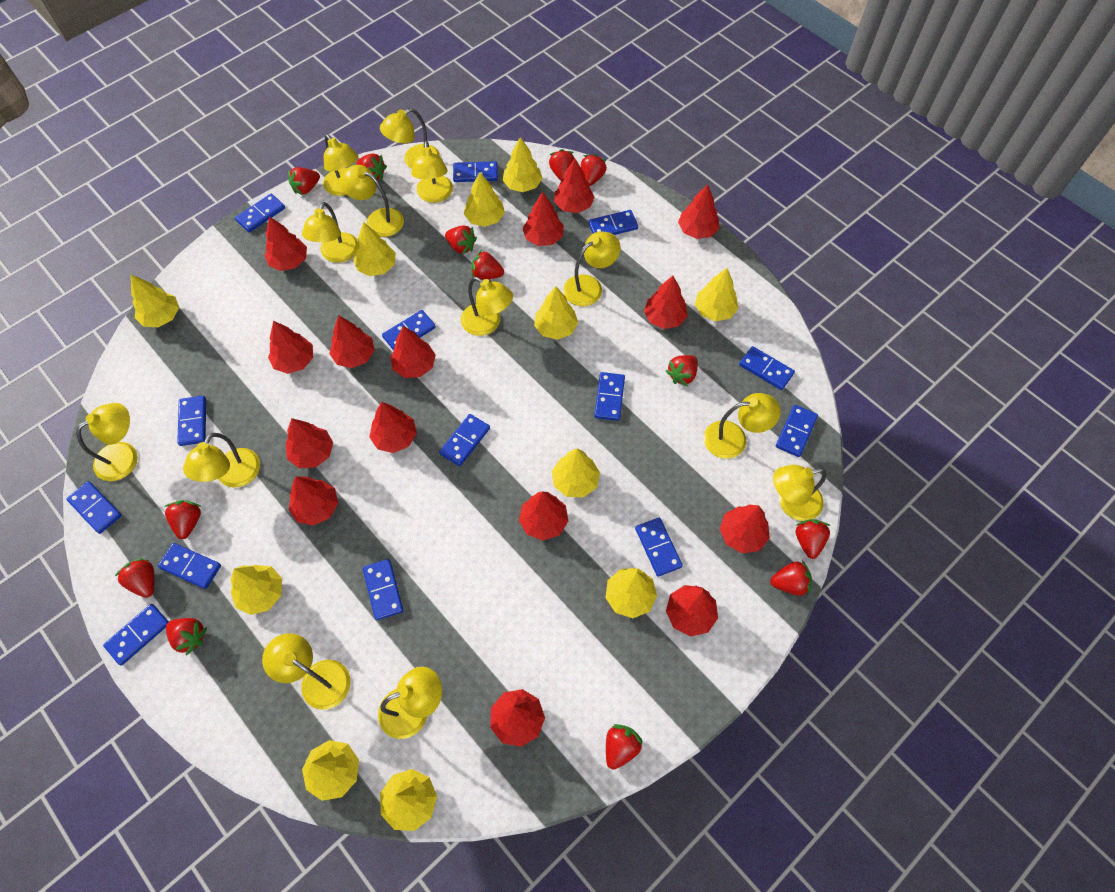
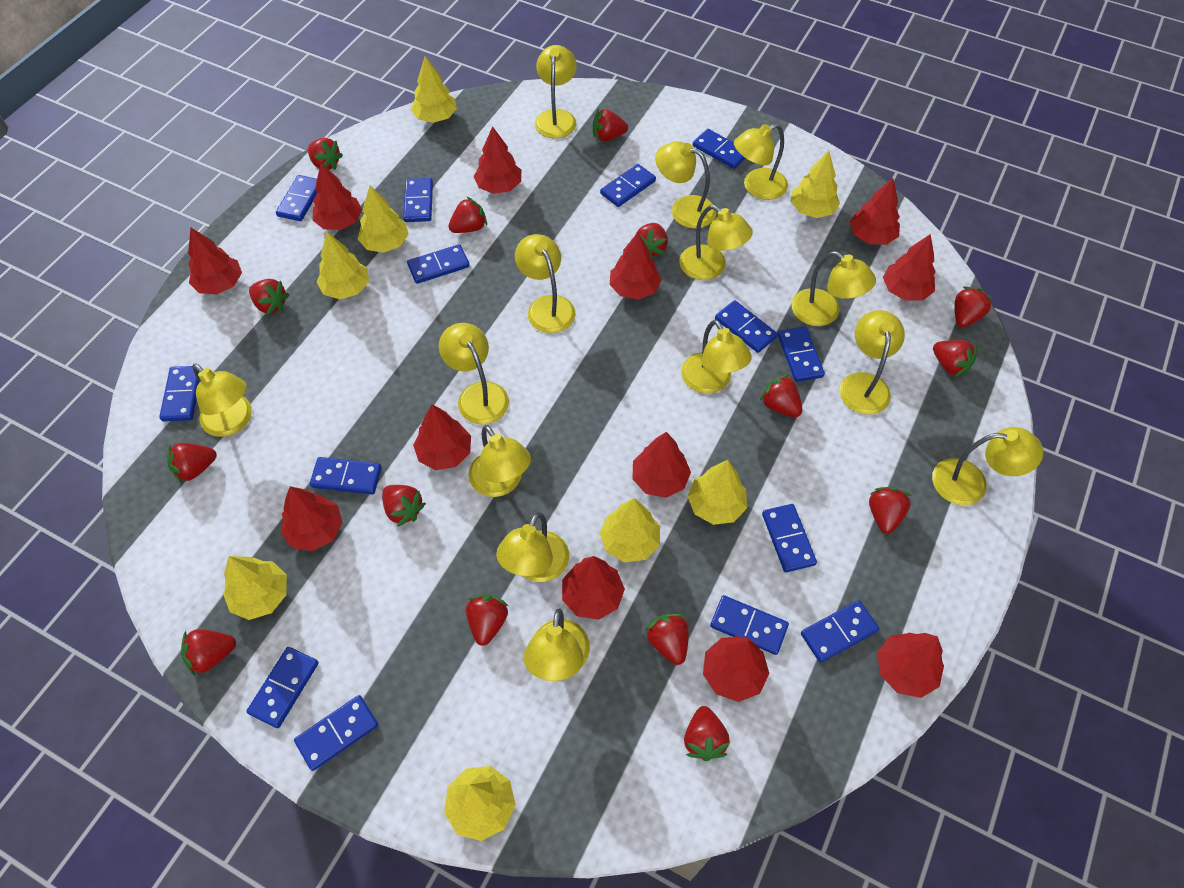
red strawberry: 13 -> 15
red tree: 15 -> 12
yellow lamp: 13 -> 14
yellow tree: 11 -> 8

